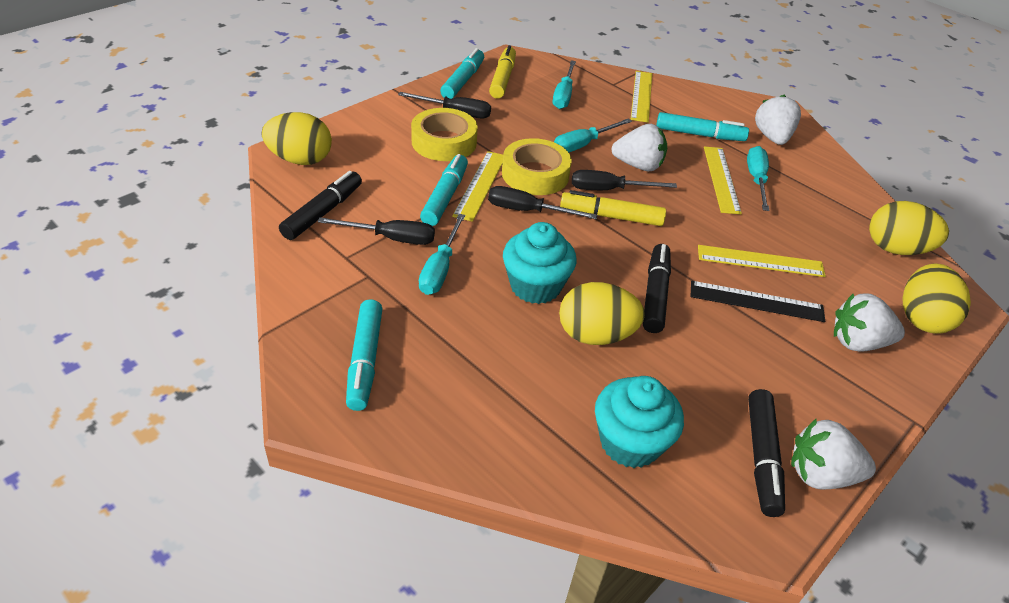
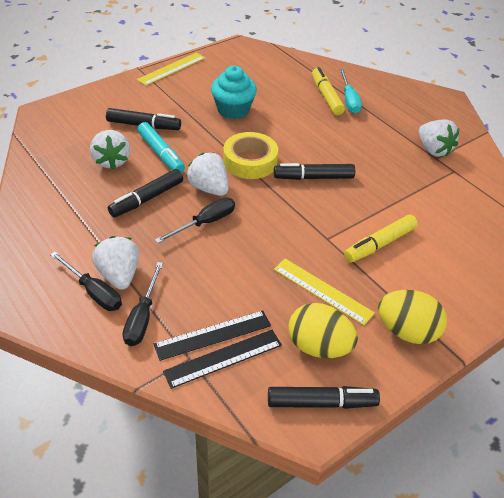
black marker: 3 -> 4
black ruler: 1 -> 2
black screwdriver: 4 -> 3
turquoise cupcake: 2 -> 1
turquoise marker: 4 -> 1
turquoise screwdriver: 4 -> 1
yellow egg: 4 -> 2
yellow ruler: 4 -> 2
yellow tape: 2 -> 1

